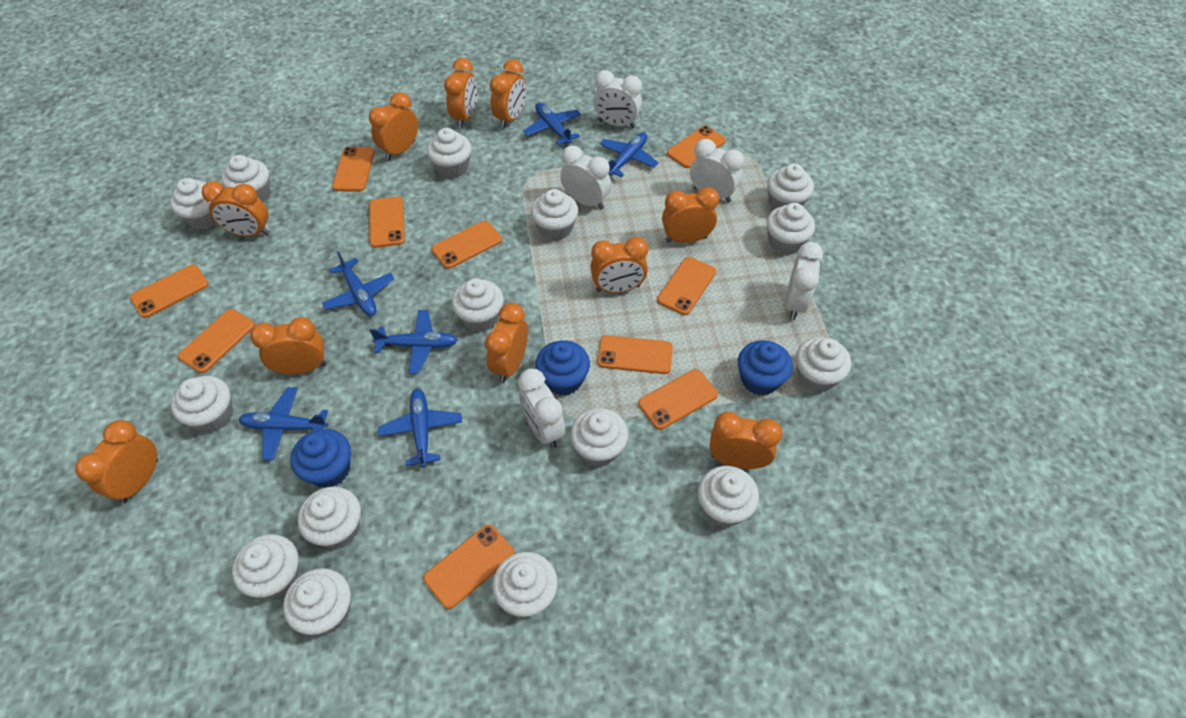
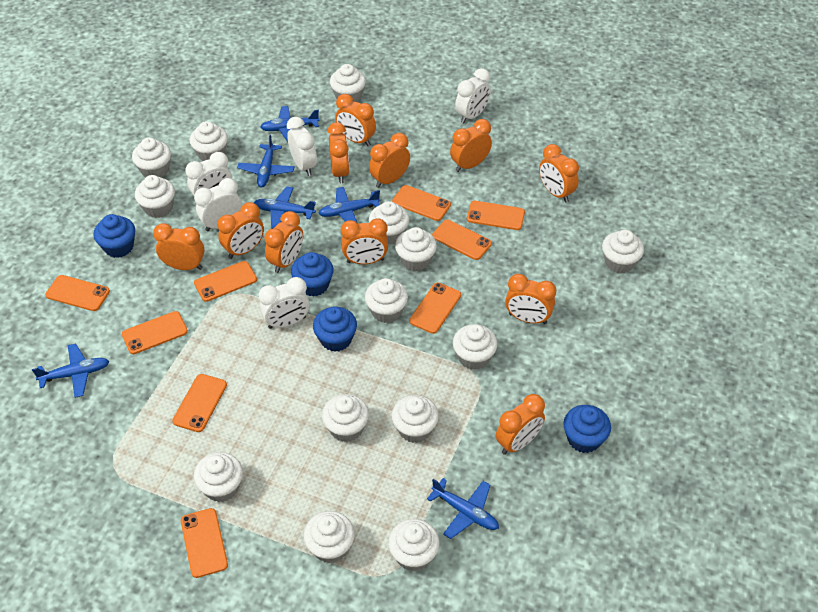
blue cupcake: 3 -> 4
orange clock: 10 -> 11
orange phone: 10 -> 9
white cupcake: 15 -> 14

